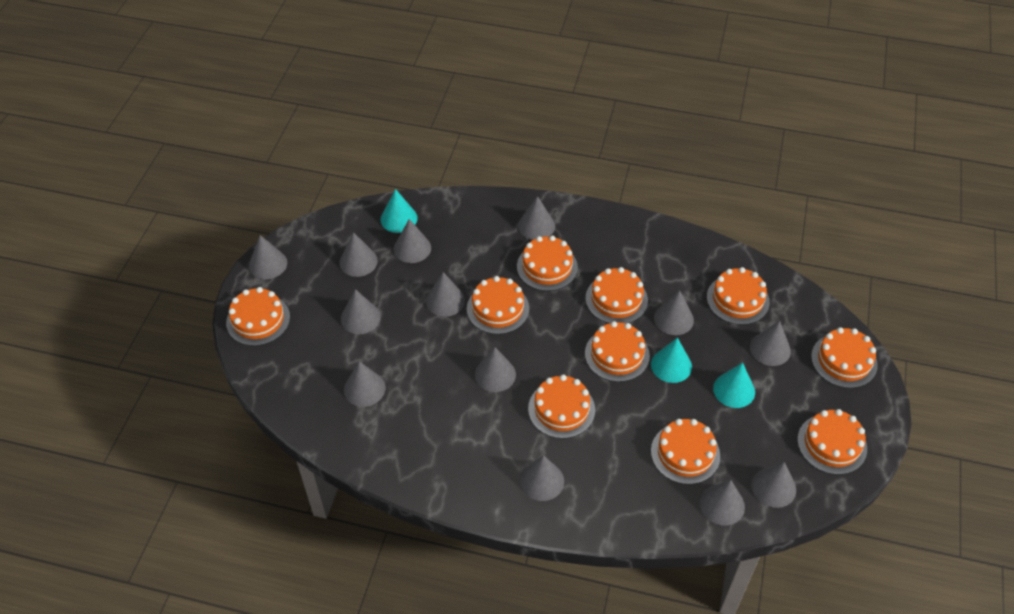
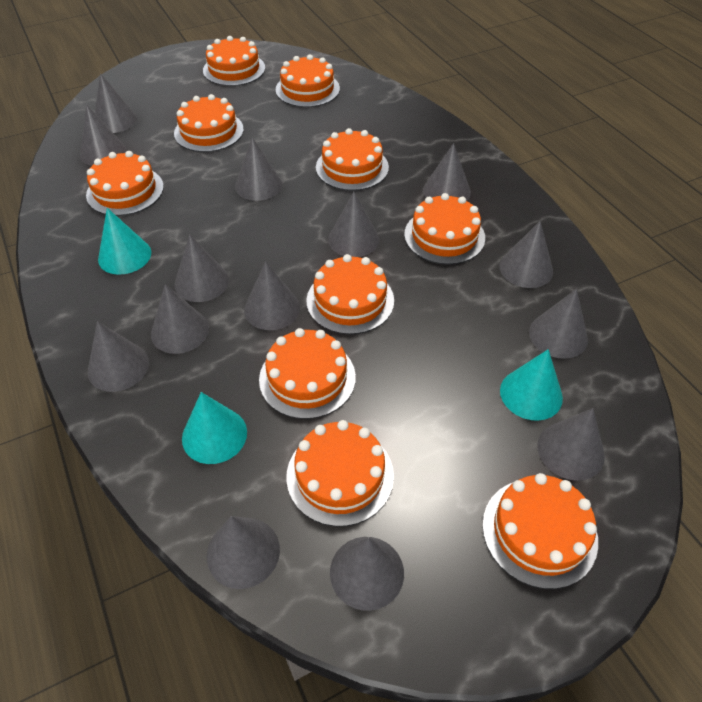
grey cone: 13 -> 14

